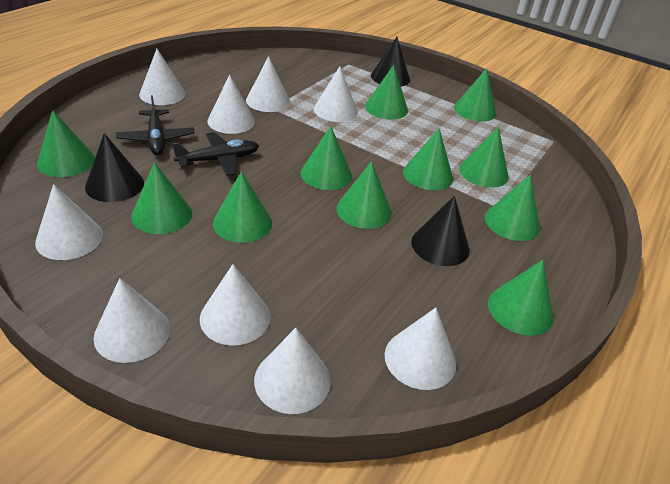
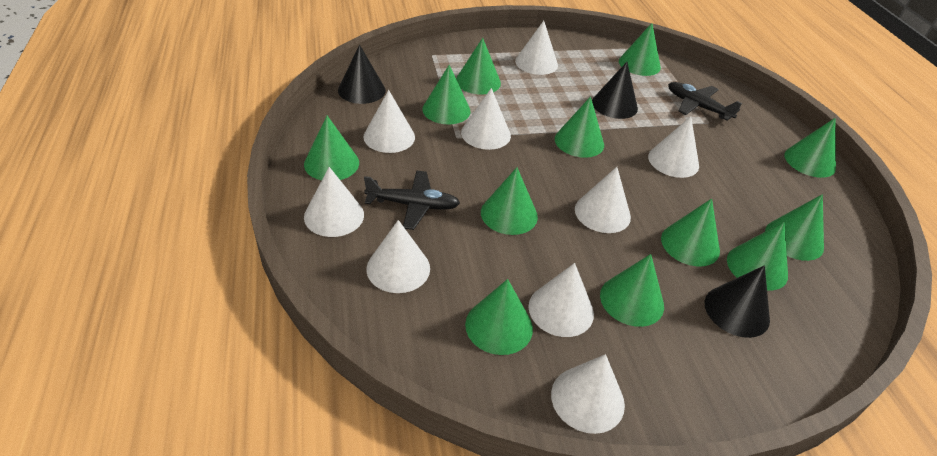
green cone: 11 -> 12

